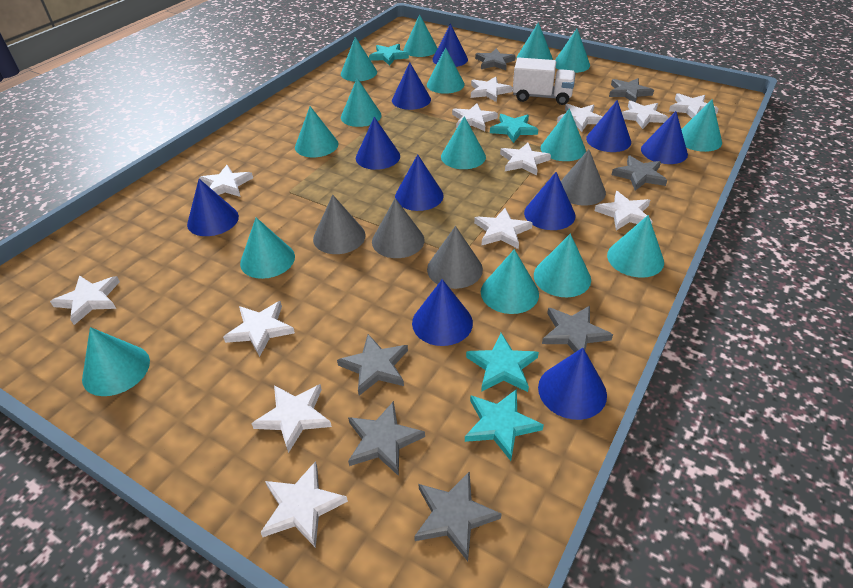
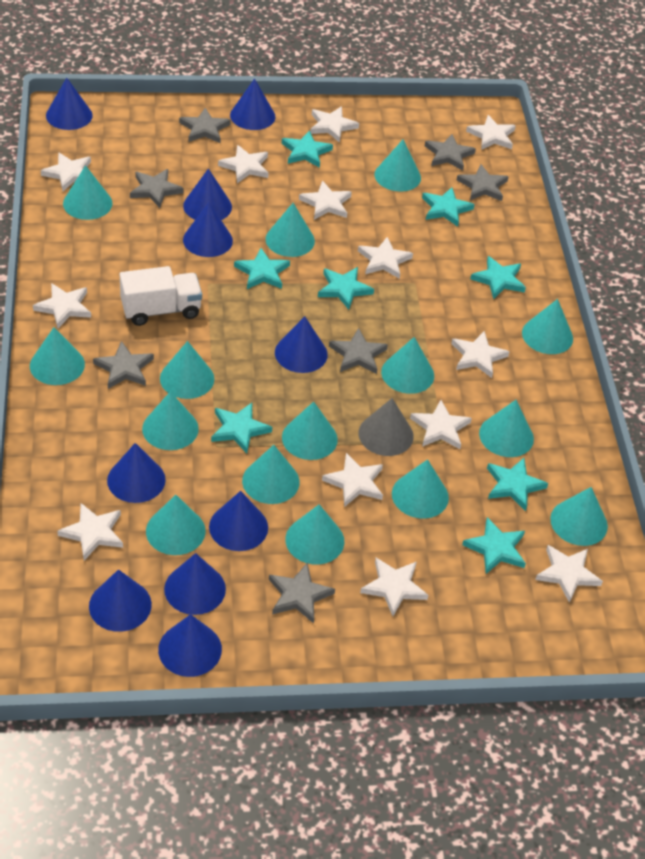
grey cone: 4 -> 1
turquoise star: 4 -> 8

